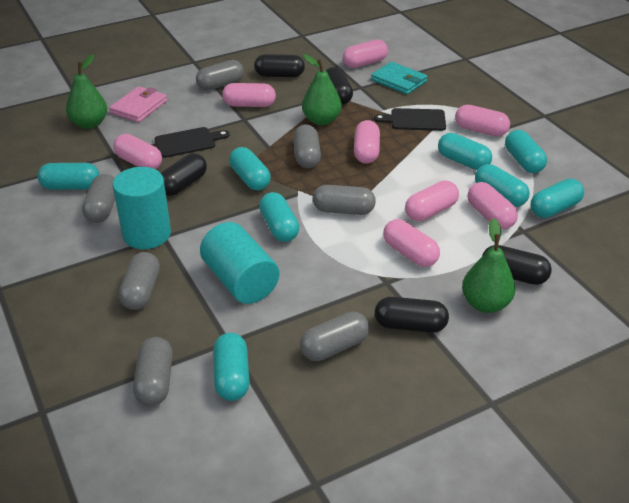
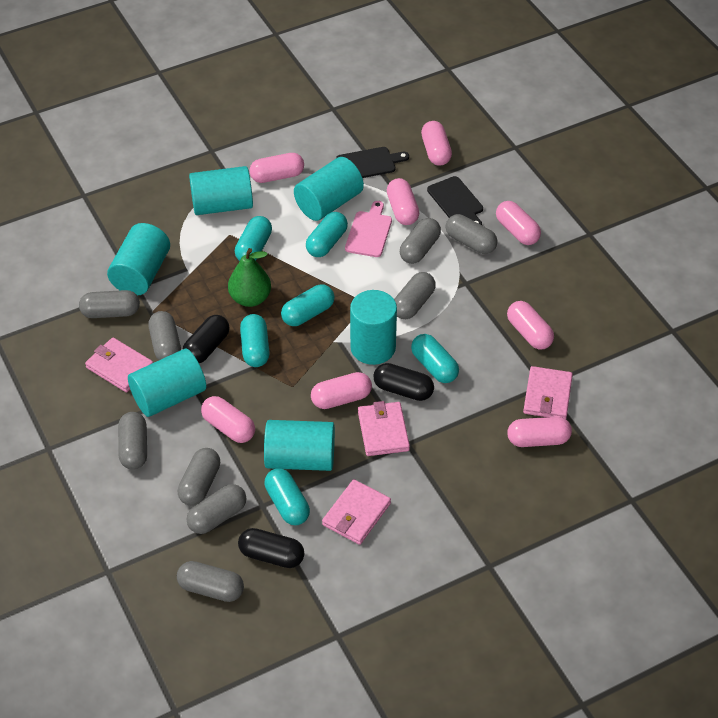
black capsule: 5 -> 3
green pear: 3 -> 1
grey capsule: 7 -> 9
pink cutting board: 0 -> 1
pink wallet: 1 -> 4
turquoise capsule: 8 -> 6
turquoise cylinder: 2 -> 6
turquoise wallet: 1 -> 0

